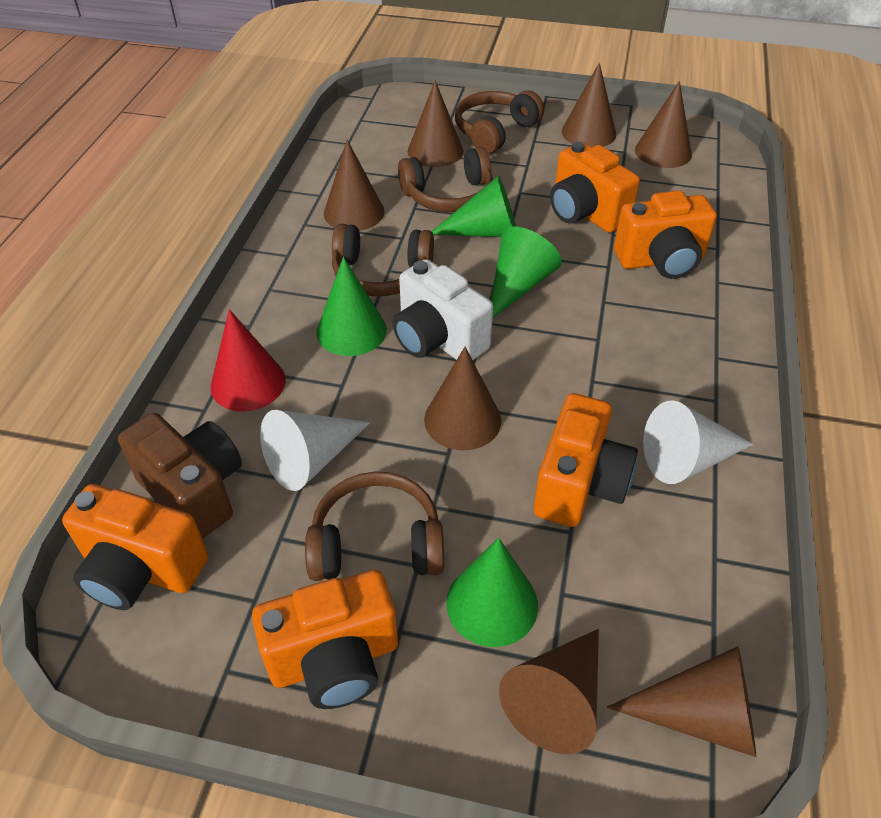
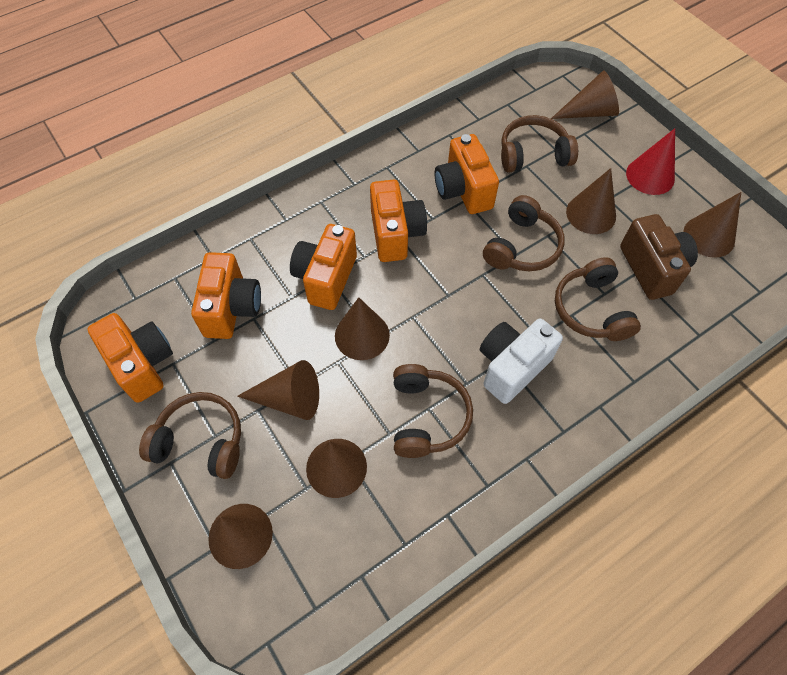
brown headphones: 4 -> 5
green cone: 4 -> 0
white cone: 2 -> 0

